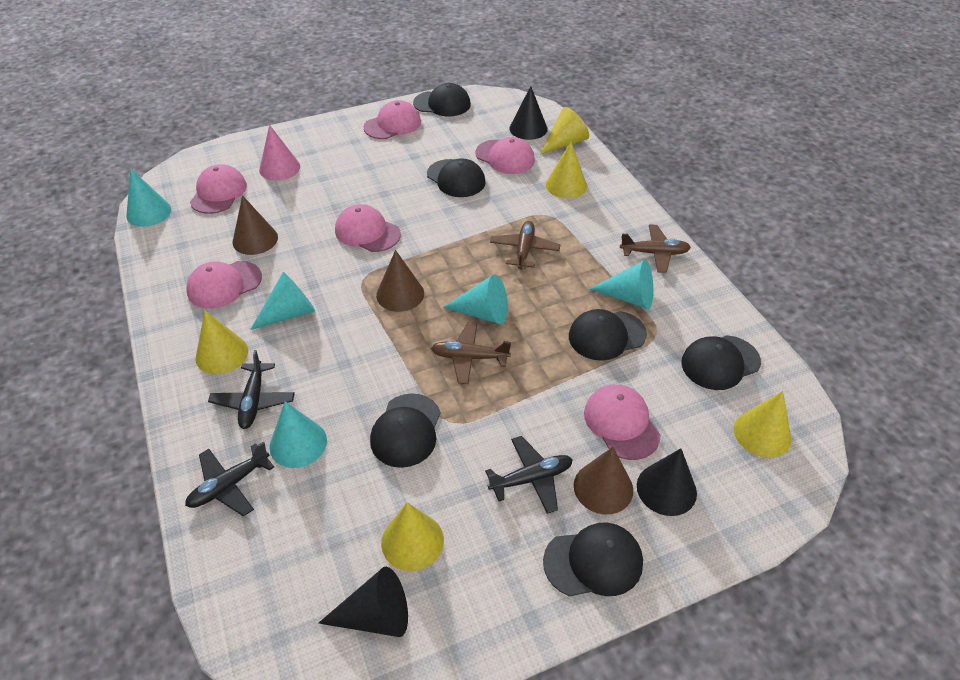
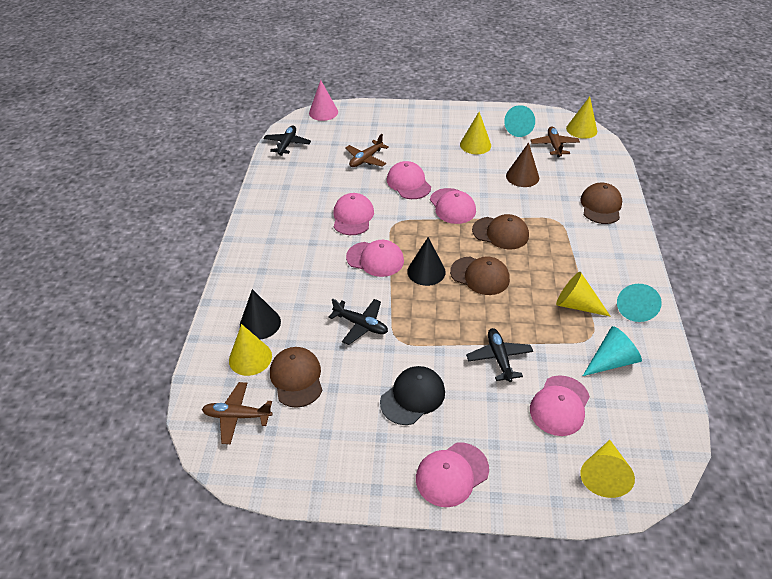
black cap: 6 -> 1
black cone: 3 -> 2
brown cap: 0 -> 4
brown cone: 3 -> 1
turquoise cone: 5 -> 3

